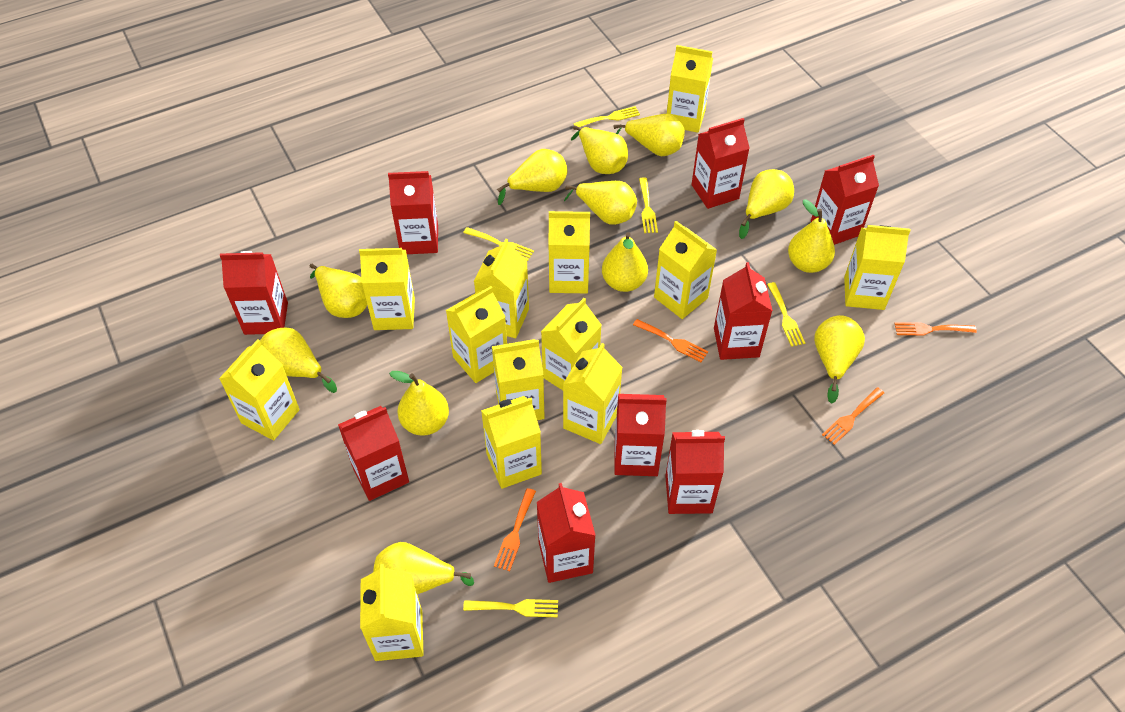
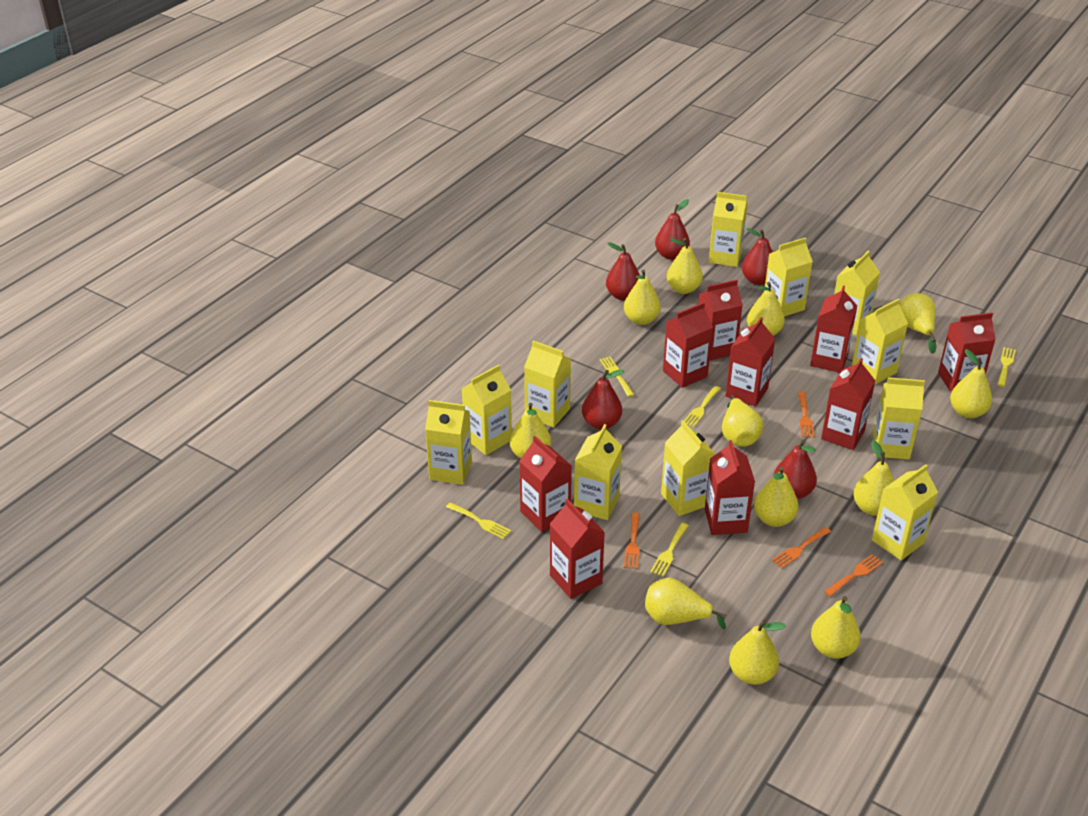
red pear: 0 -> 5
yellow carton: 13 -> 11

